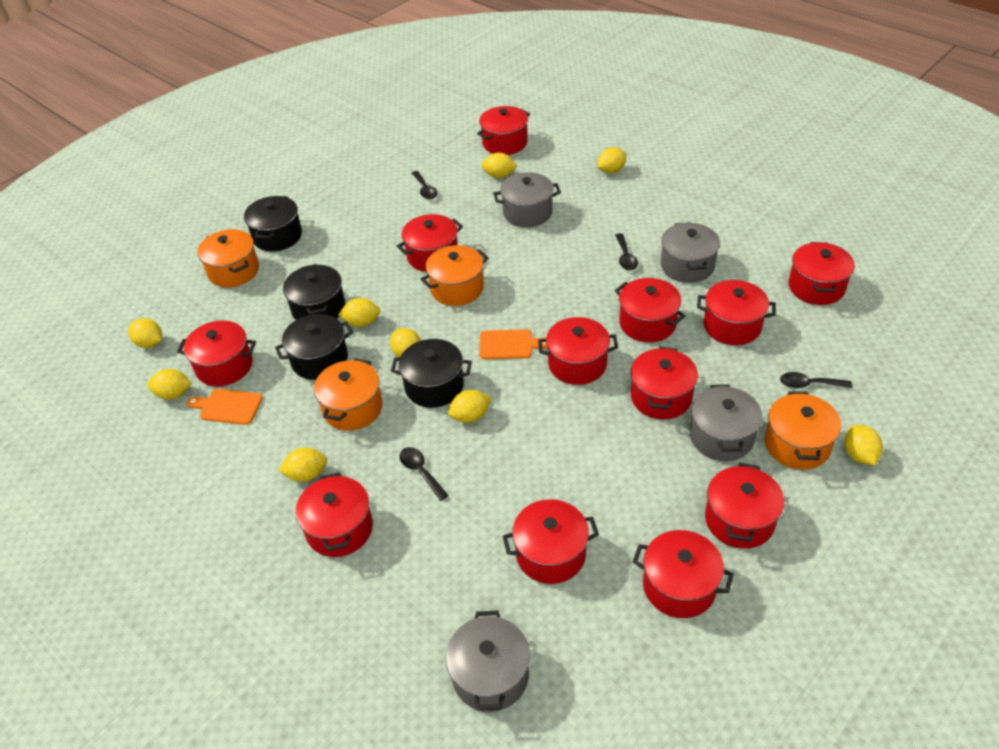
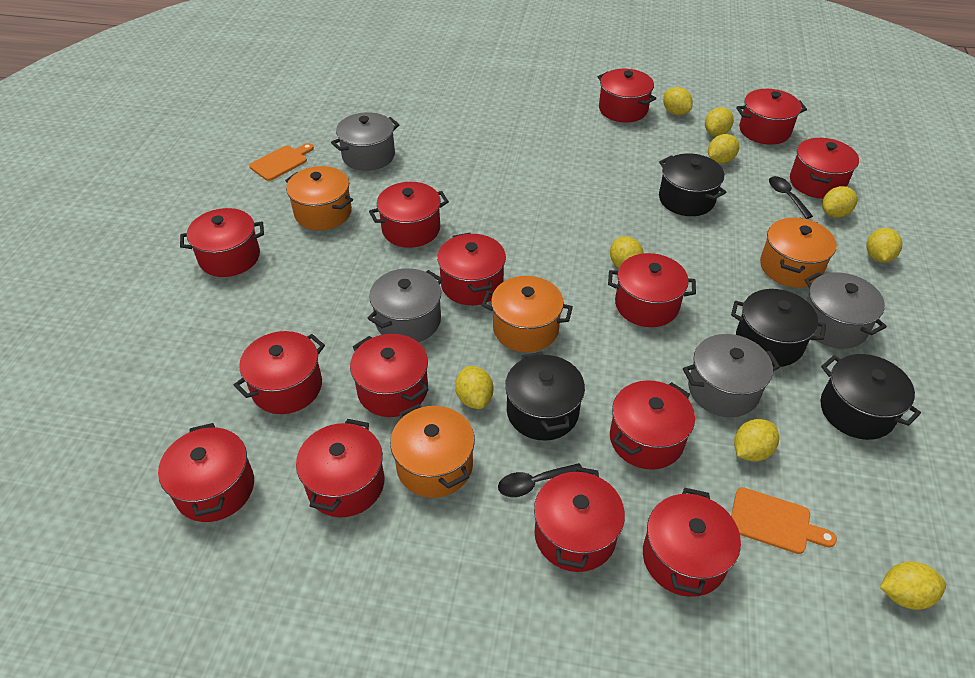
black spoon: 4 -> 2
red pot: 12 -> 14

